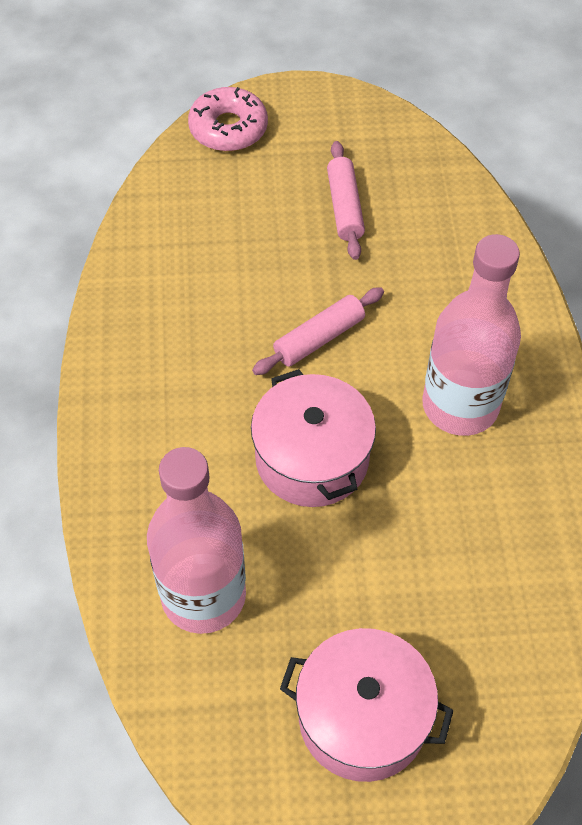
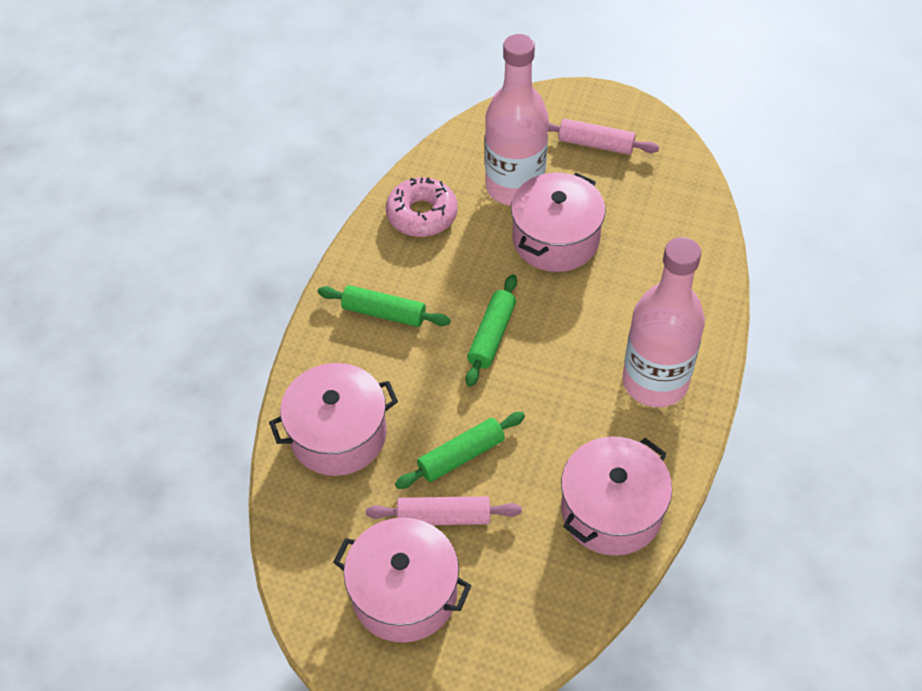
green rolling pin: 0 -> 3
pink pot: 2 -> 4

